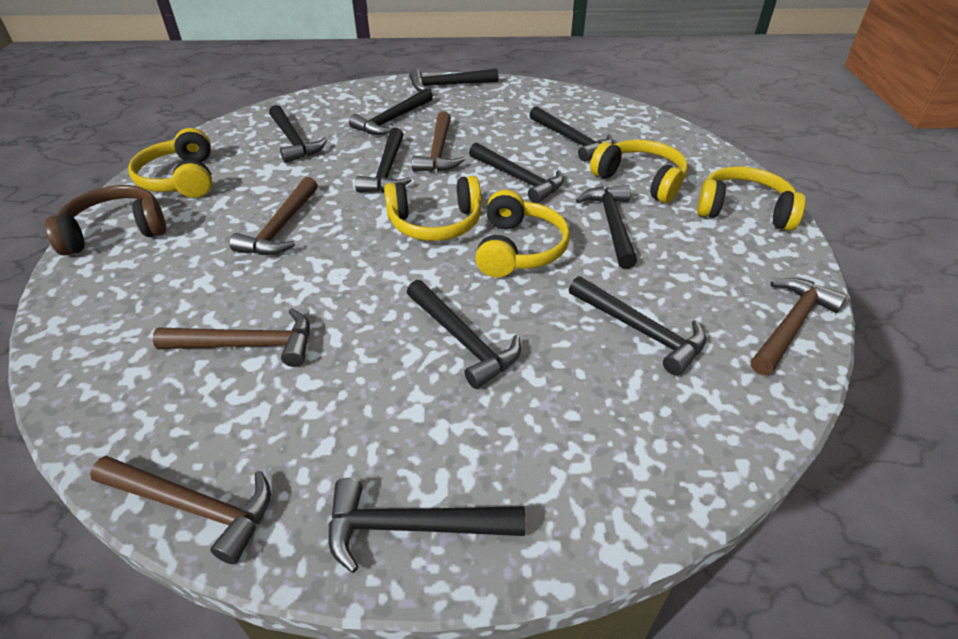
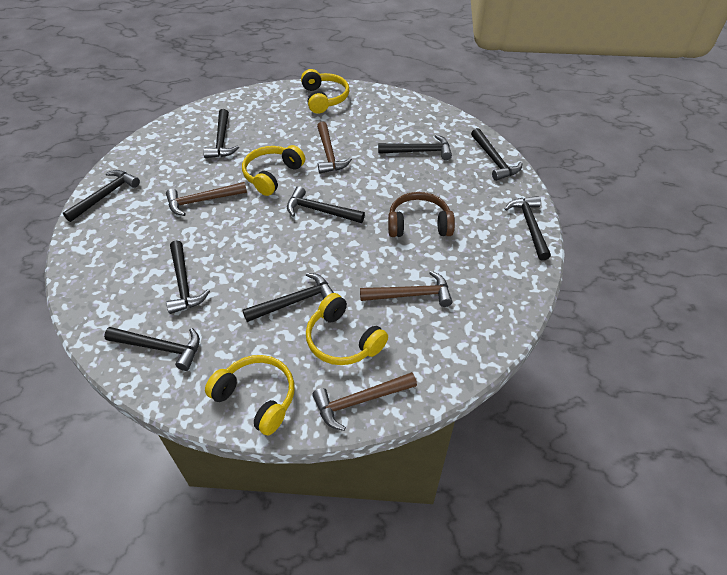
black hammer: 10 -> 9
brown hammer: 5 -> 4
yellow headphones: 5 -> 4

